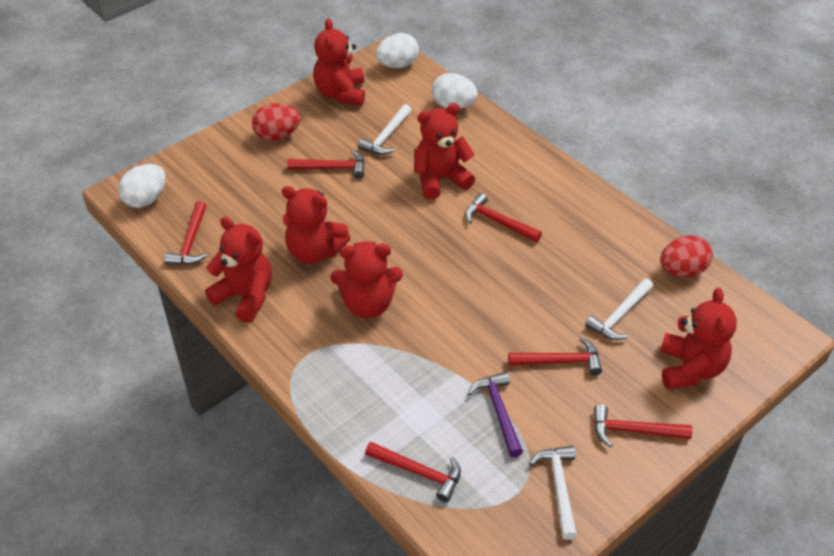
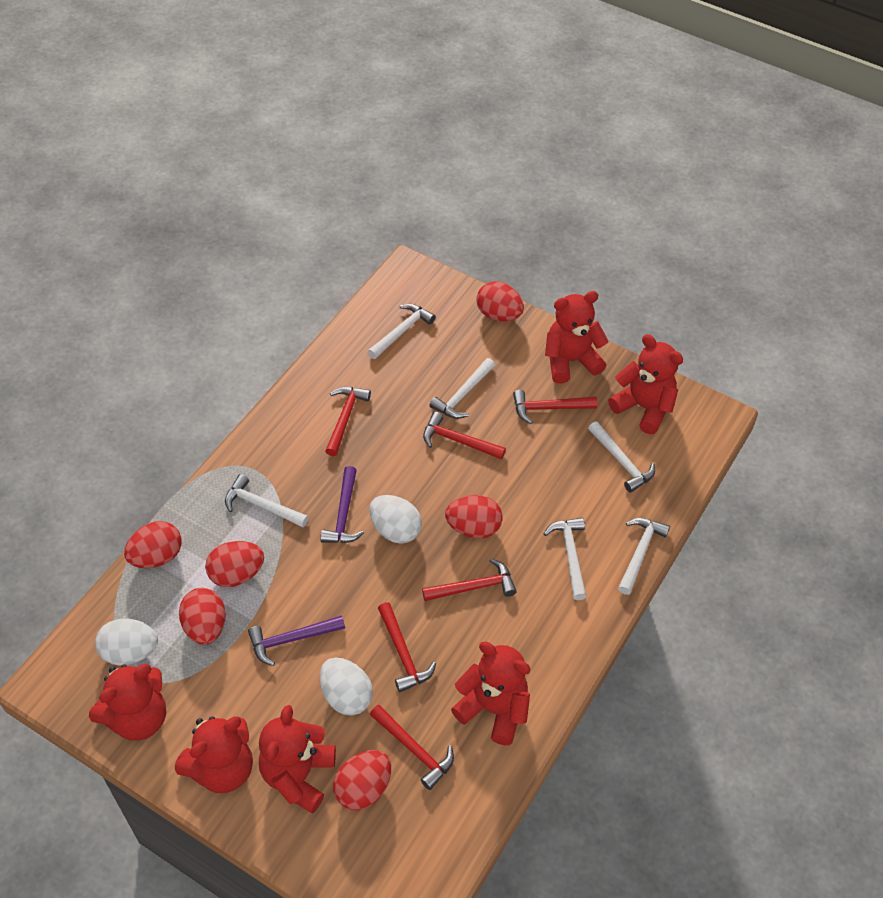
purple hammer: 1 -> 2
red egg: 2 -> 6
white hammer: 3 -> 6

